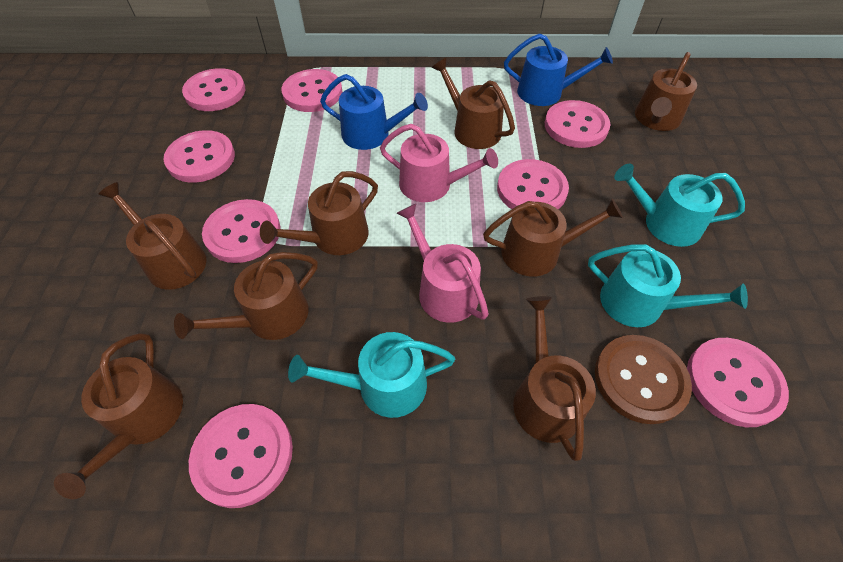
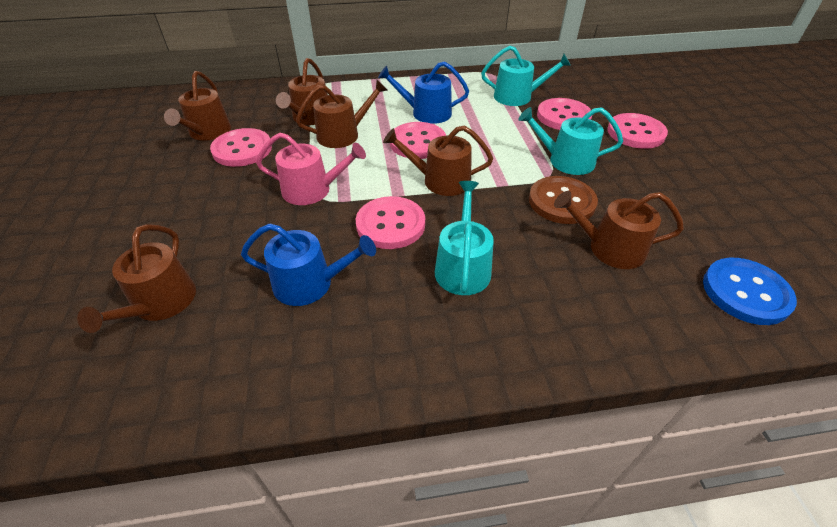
blue button: 0 -> 1
brown watering can: 8 -> 6
pink button: 8 -> 5
pink watering can: 2 -> 1

